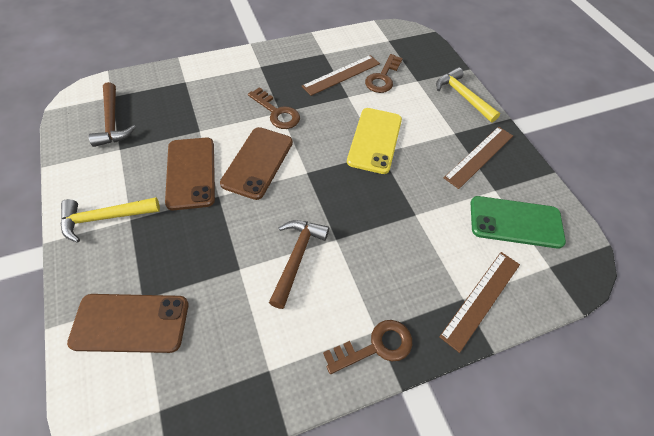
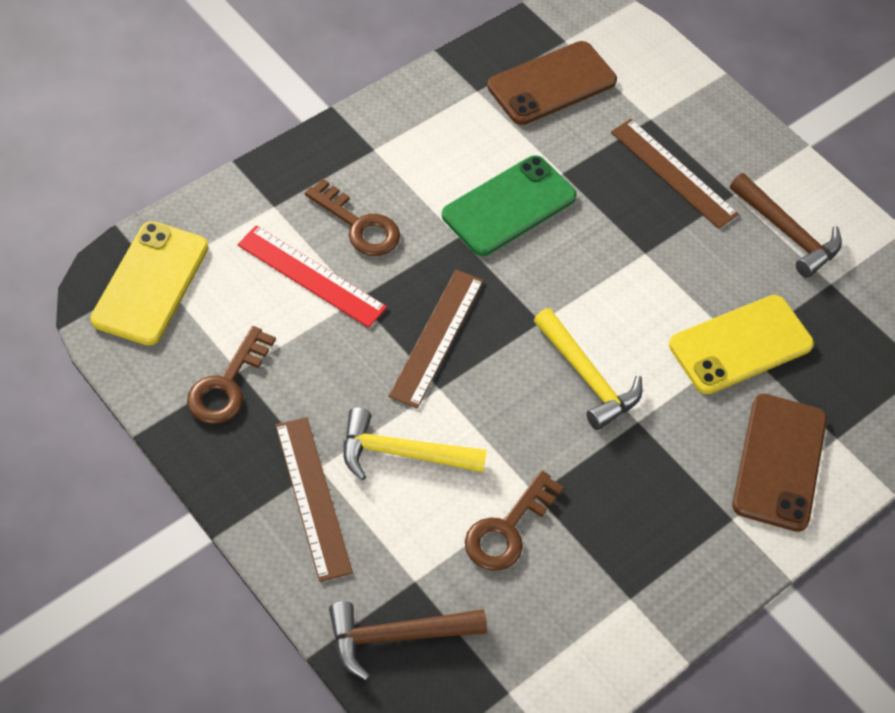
brown phone: 3 -> 2
red ruler: 0 -> 1
yellow phone: 1 -> 2

